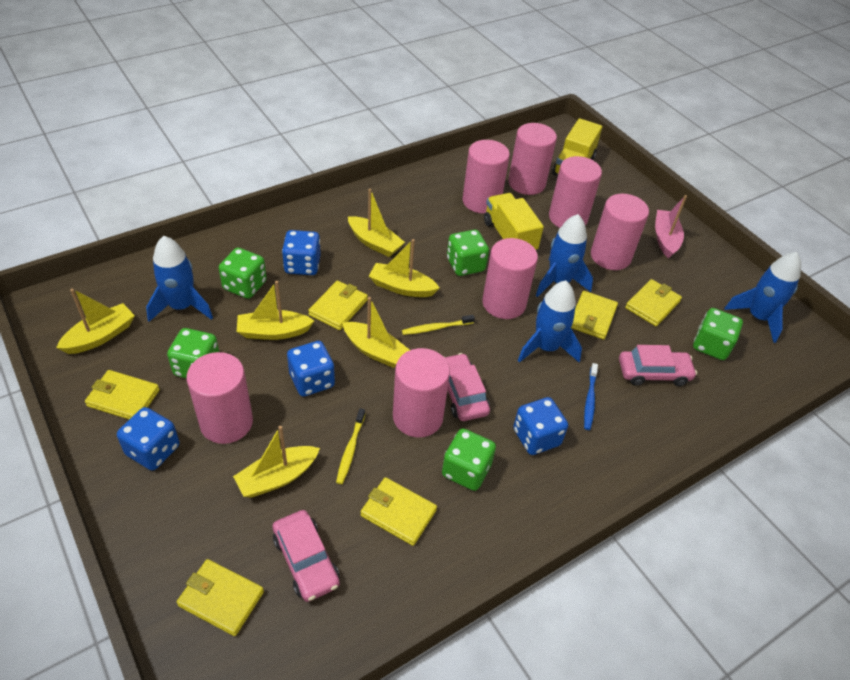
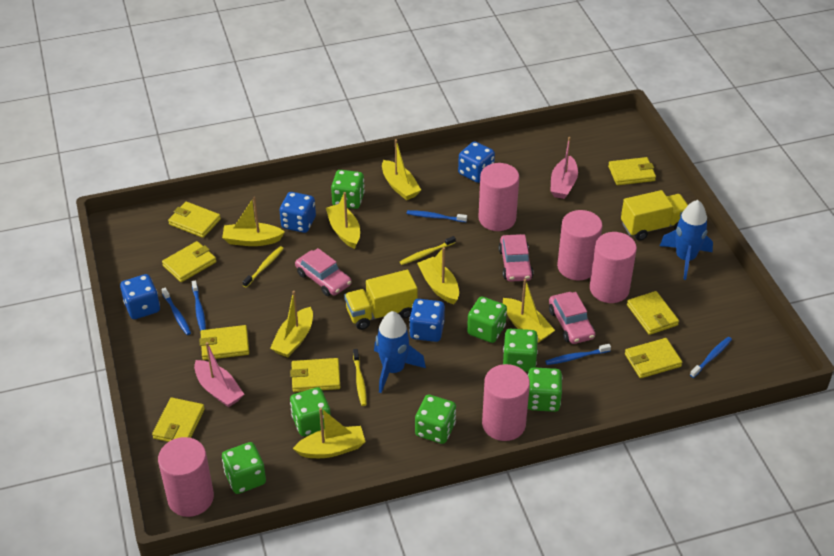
blue rocket: 4 -> 2
blue toothbrush: 1 -> 5
green dice: 5 -> 7
pink boat: 1 -> 2
pink cylinder: 7 -> 5
yellow boat: 6 -> 7
yellow toothbrush: 2 -> 3
yellow wallet: 6 -> 8

